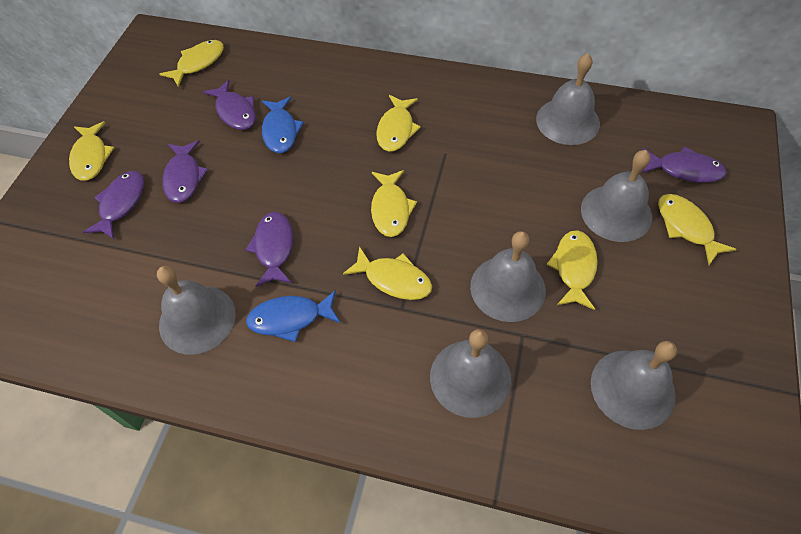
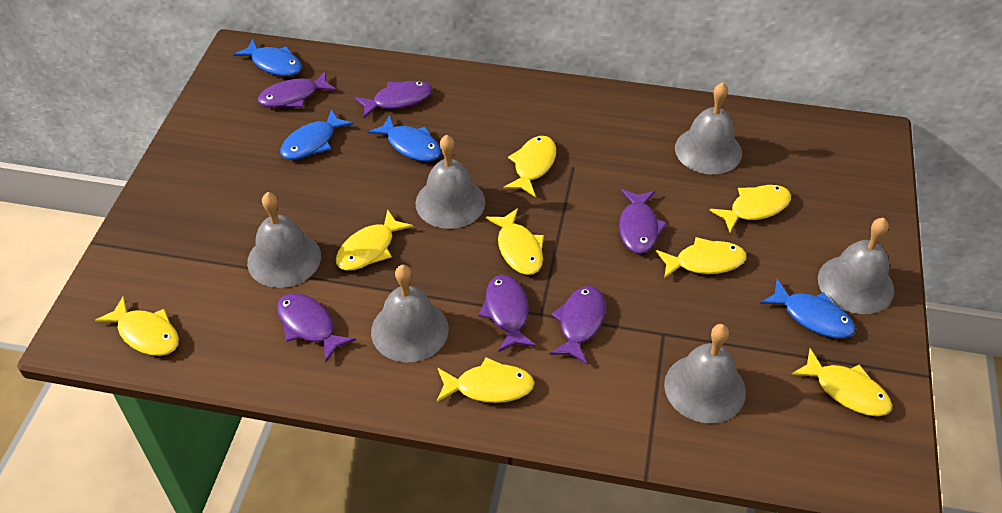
blue fish: 2 -> 4
purple fish: 5 -> 6
yellow fish: 7 -> 8

